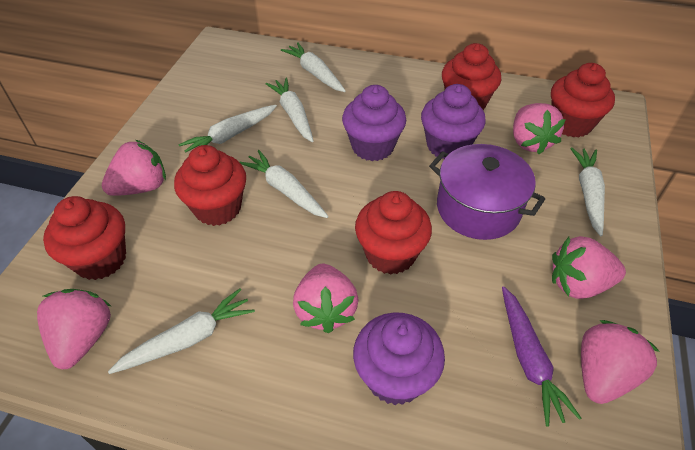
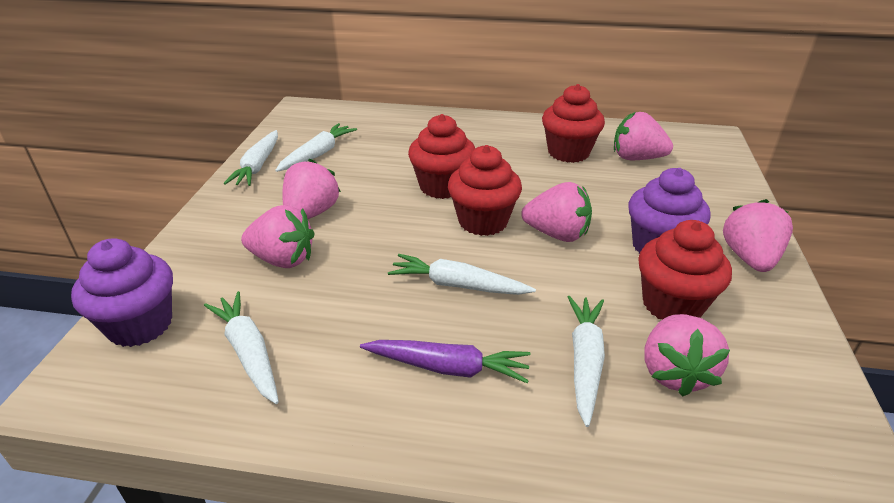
purple cupcake: 3 -> 2
purple pot: 1 -> 0
red cupcake: 5 -> 4
white carrot: 6 -> 5

